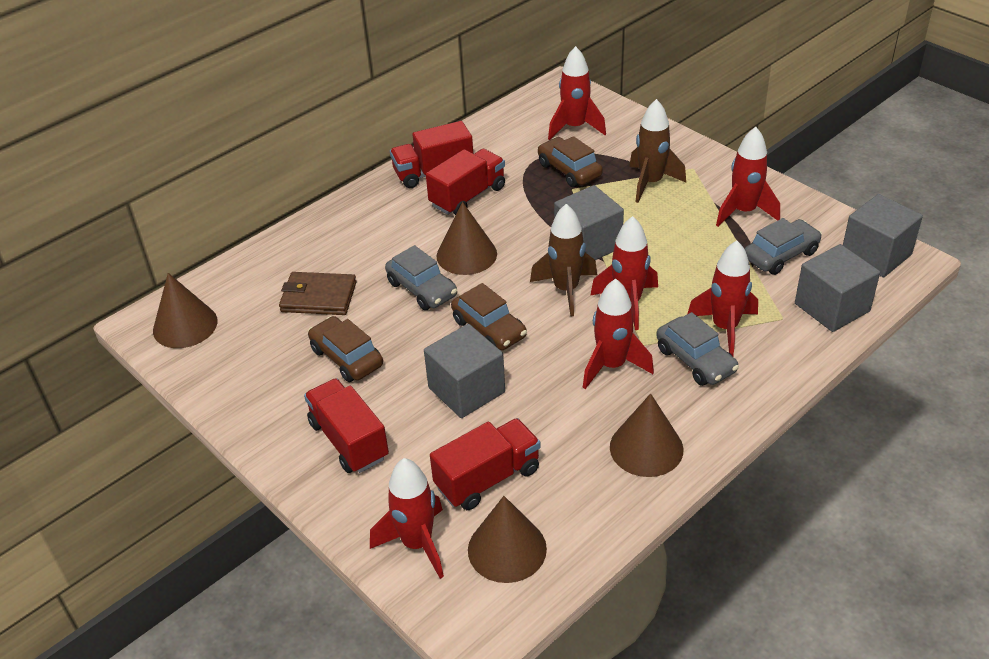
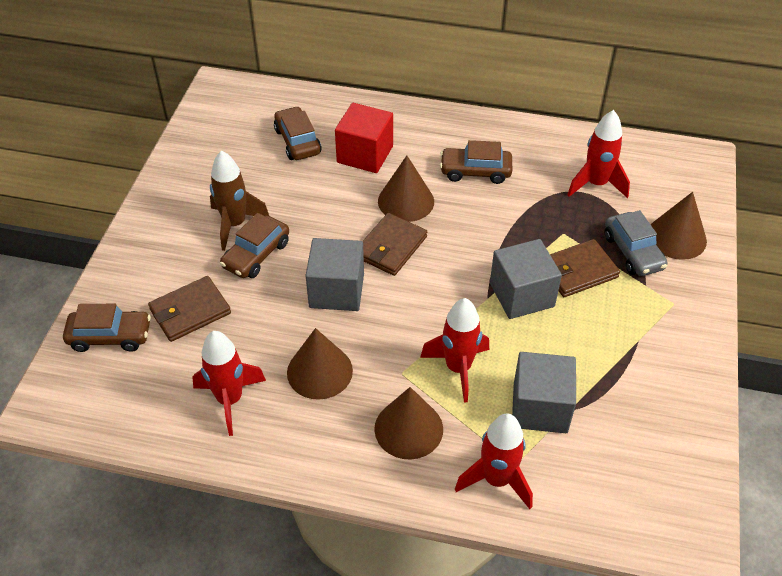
brown car: 3 -> 4
brown rocket: 2 -> 1
brown wallet: 1 -> 3
grey car: 3 -> 1
grey cube: 4 -> 3
red cube: 0 -> 1
red rocket: 6 -> 4
red truck: 4 -> 0

